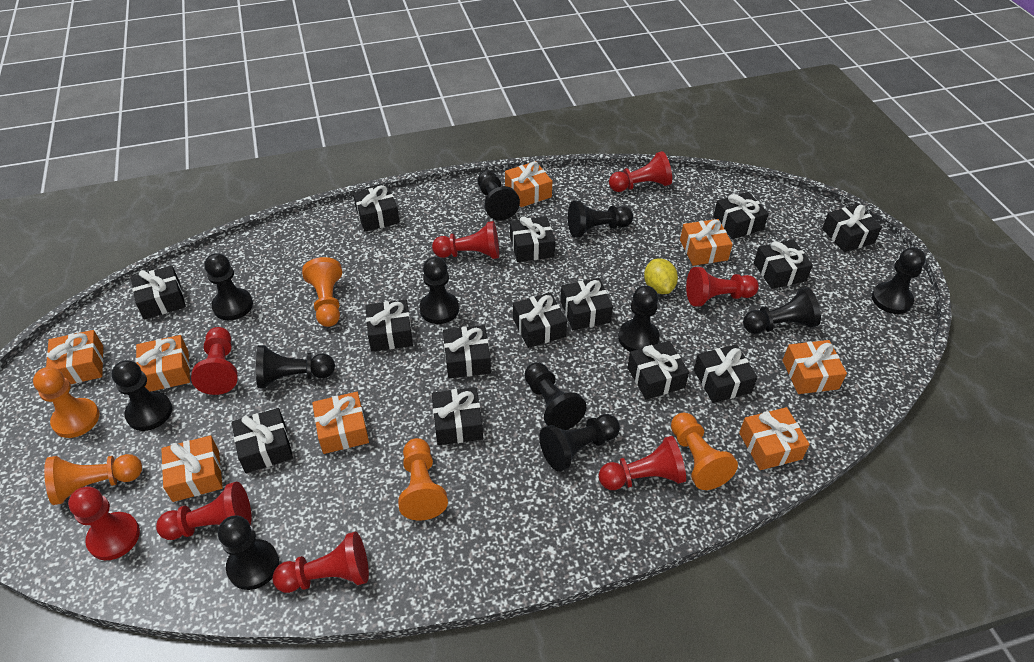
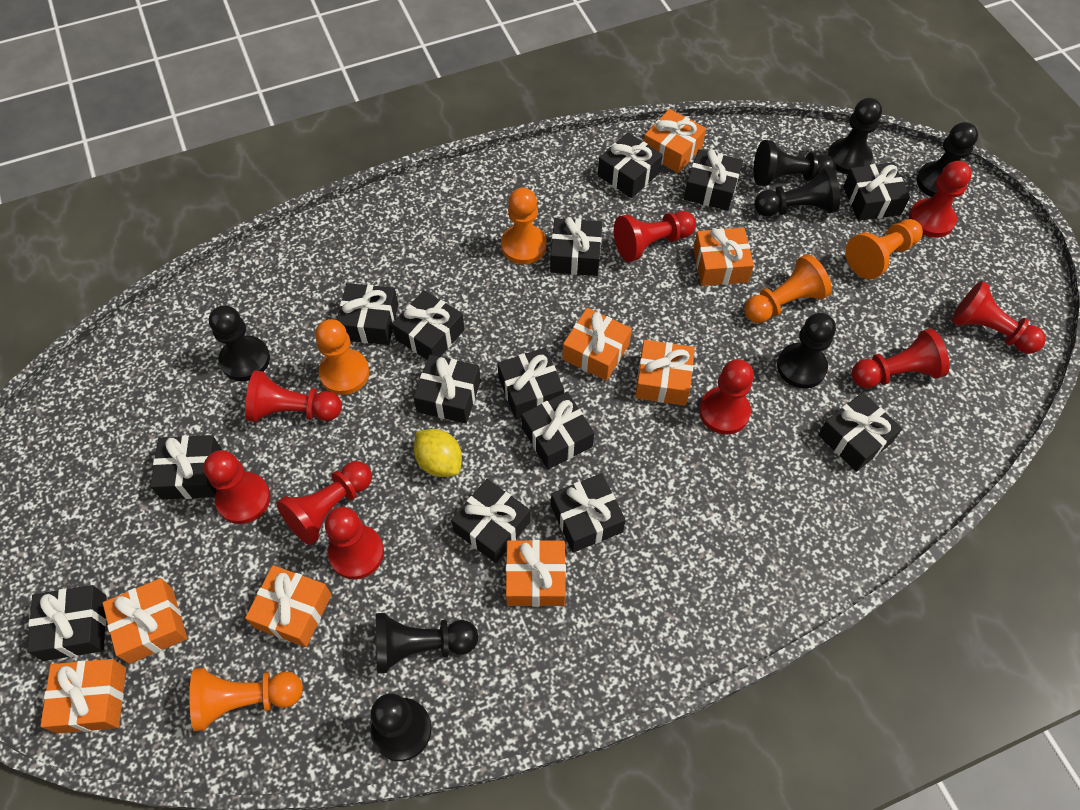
black pawn: 12 -> 8
red pawn: 8 -> 9

